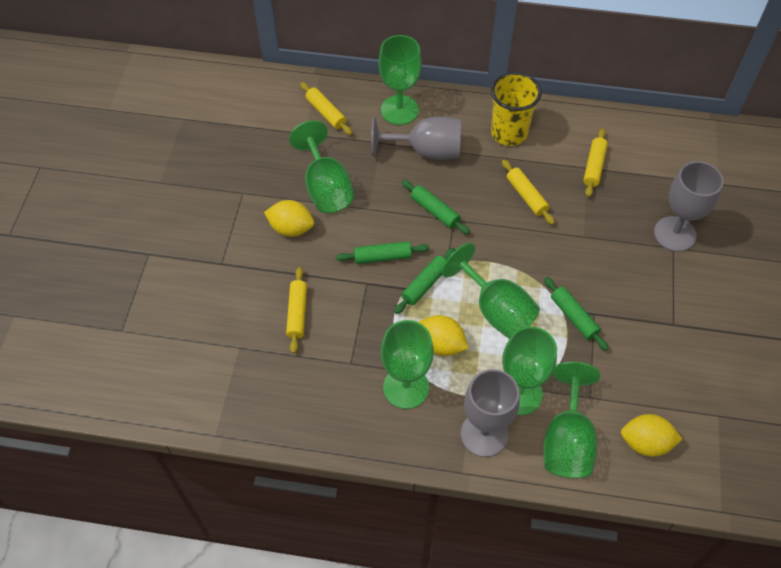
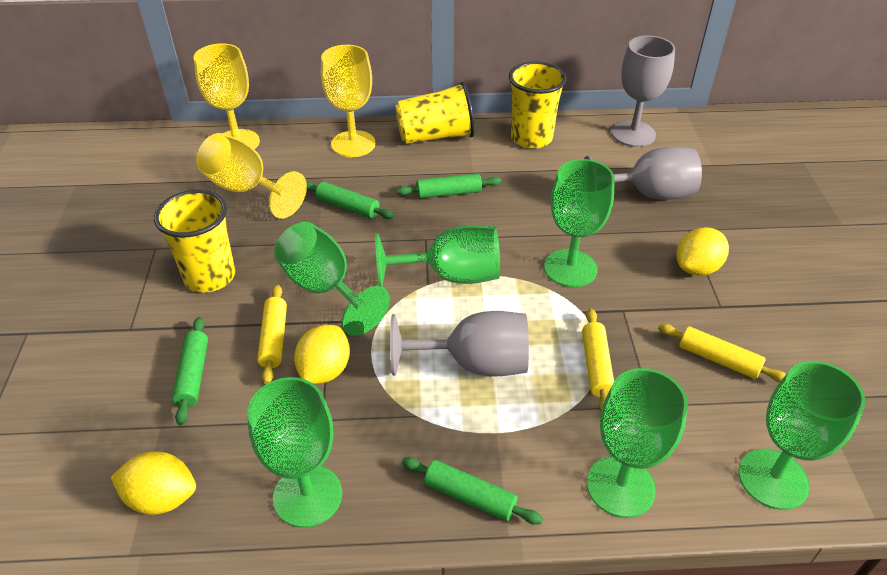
yellow cup: 1 -> 3
yellow goblet: 0 -> 3
yellow rolling pin: 4 -> 3

